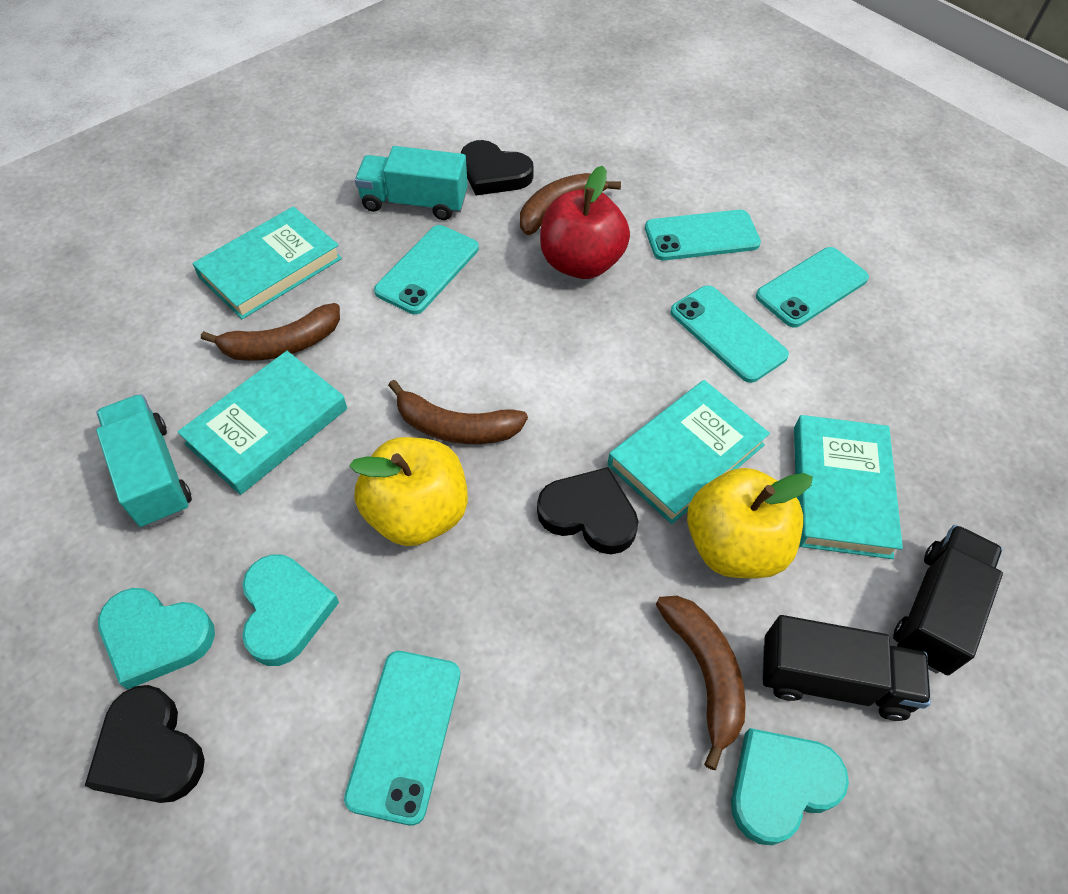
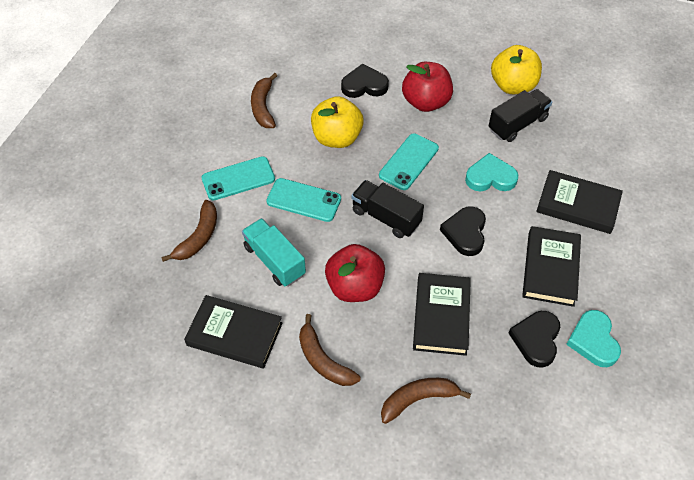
black book: 0 -> 4
red apple: 1 -> 2
turquoise book: 4 -> 0
turquoise heart: 3 -> 2
turquoise phone: 5 -> 3
turquoise truck: 2 -> 1

